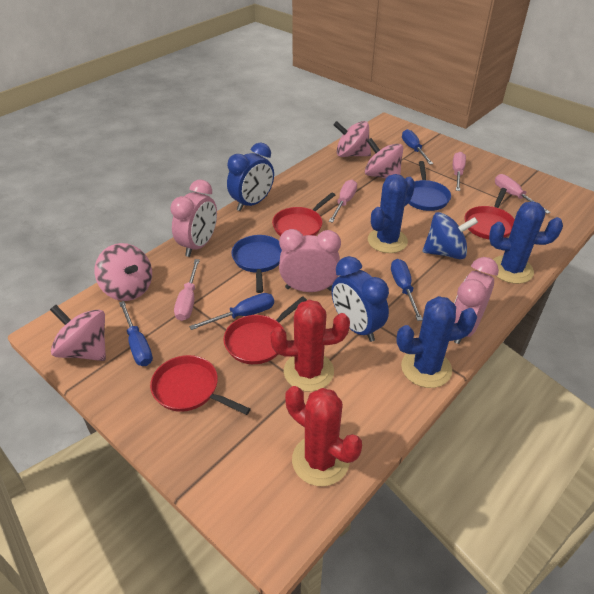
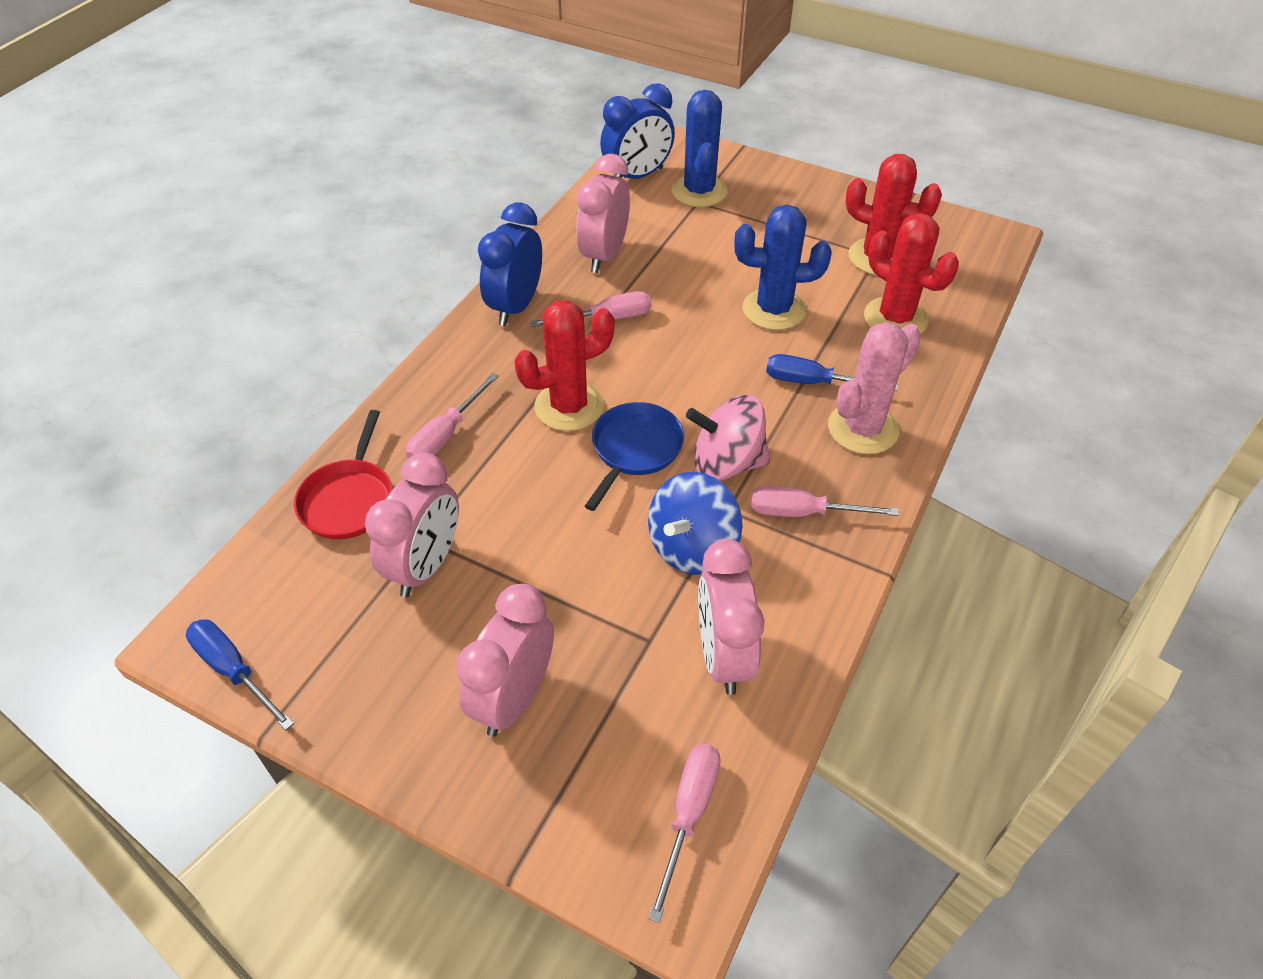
blue cactus: 3 -> 2
blue pan: 2 -> 1
blue screwdriver: 4 -> 2
pink cactus: 0 -> 1
pink clock: 3 -> 4
pink spinning top: 4 -> 1
red cactus: 2 -> 3
red pan: 4 -> 1

